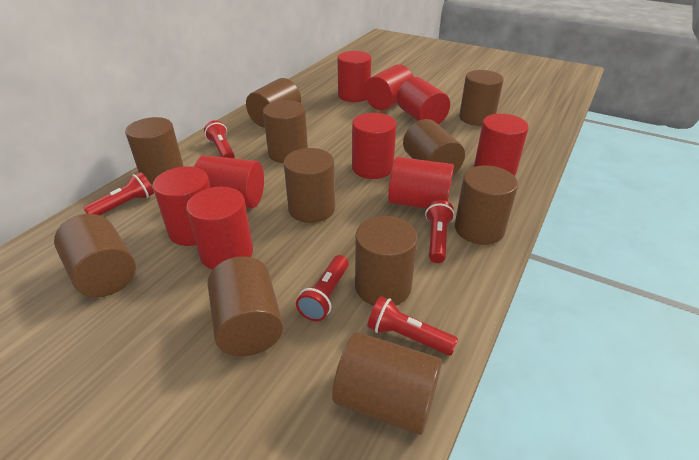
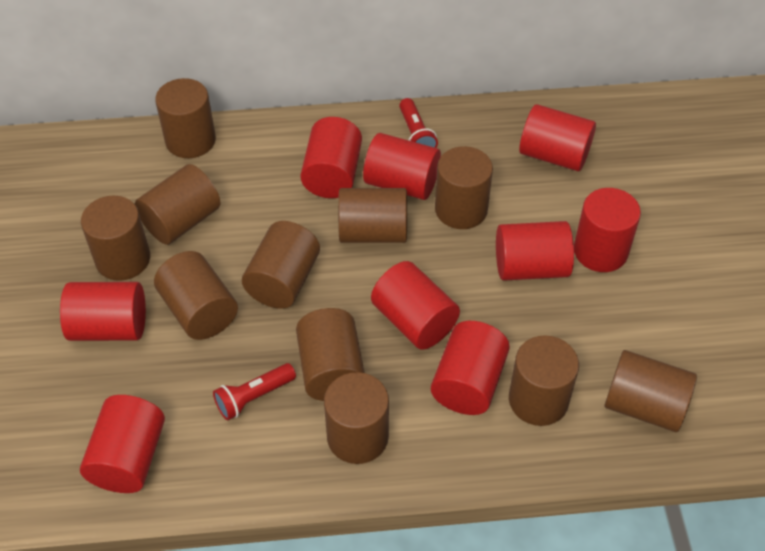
red flashlight: 5 -> 2

